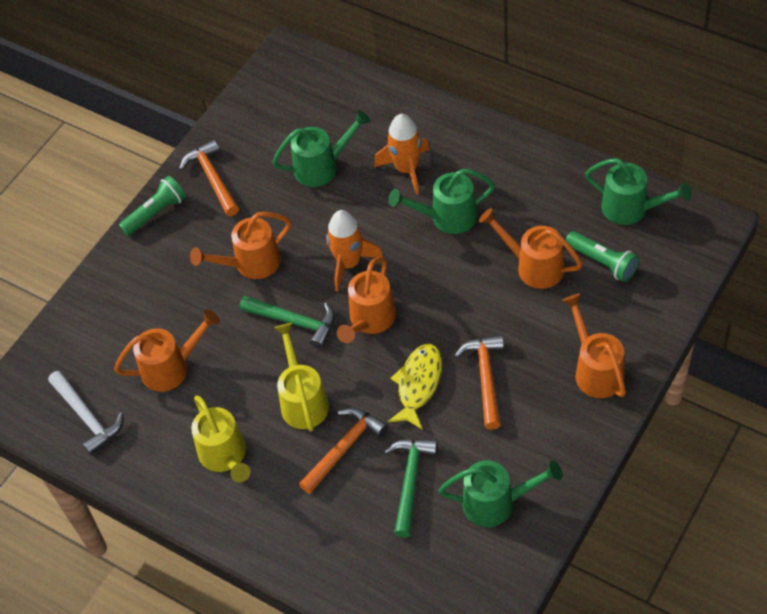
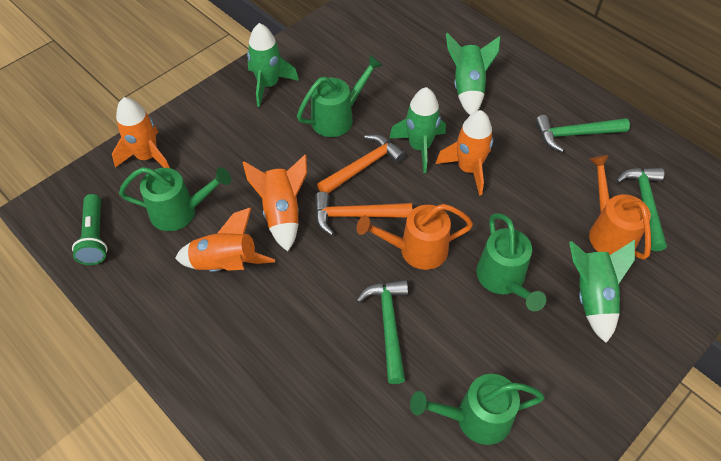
green flashlight: 2 -> 1
green hammer: 2 -> 3
green rocket: 0 -> 4
orange hammer: 3 -> 2
orange rocket: 2 -> 4
orange watering can: 5 -> 2
white hammer: 1 -> 0
yellow fish: 1 -> 0
yellow watering can: 2 -> 0

